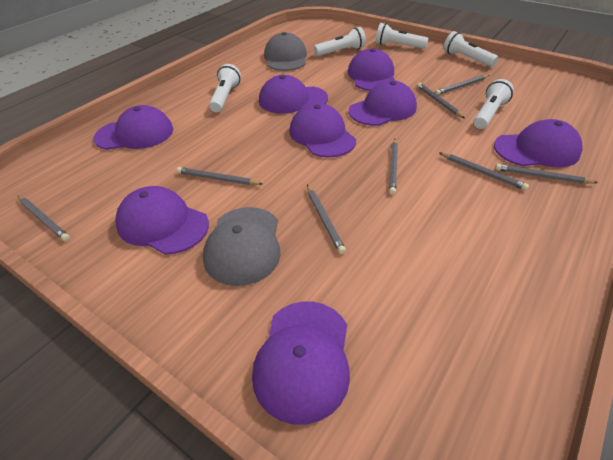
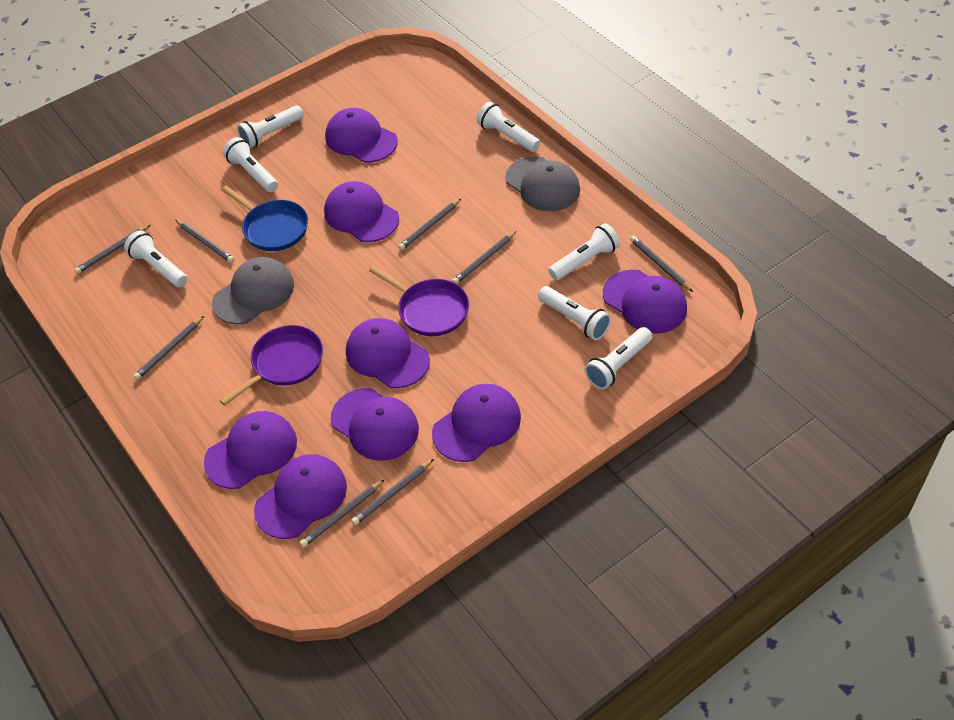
blue pan: 0 -> 1
purple pan: 0 -> 2
white flashlight: 5 -> 7

